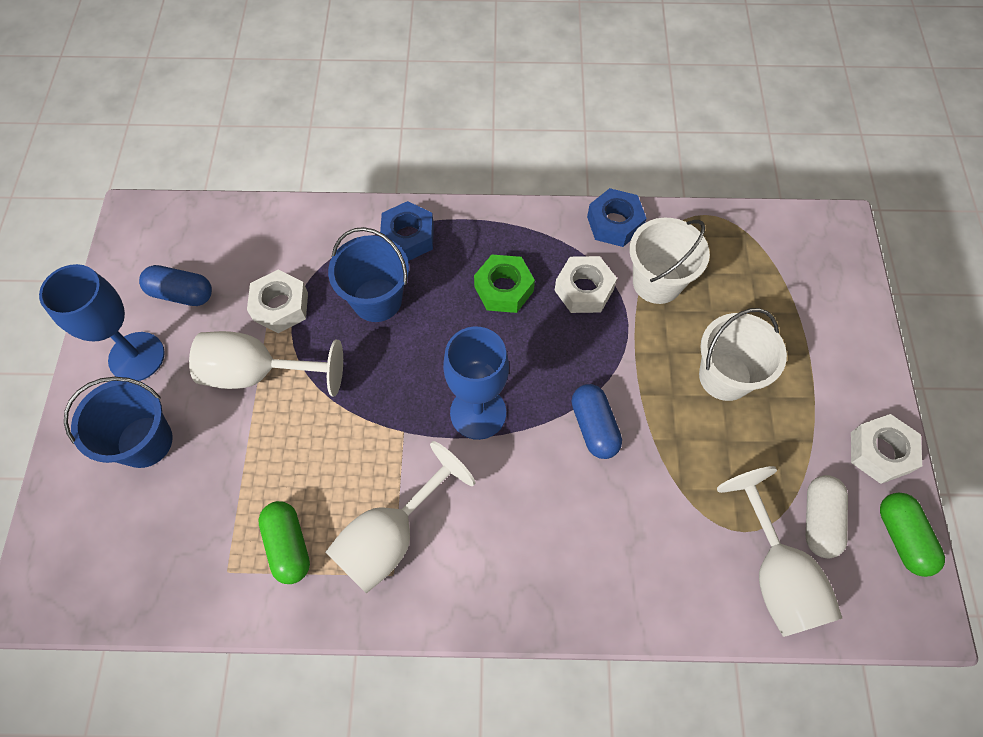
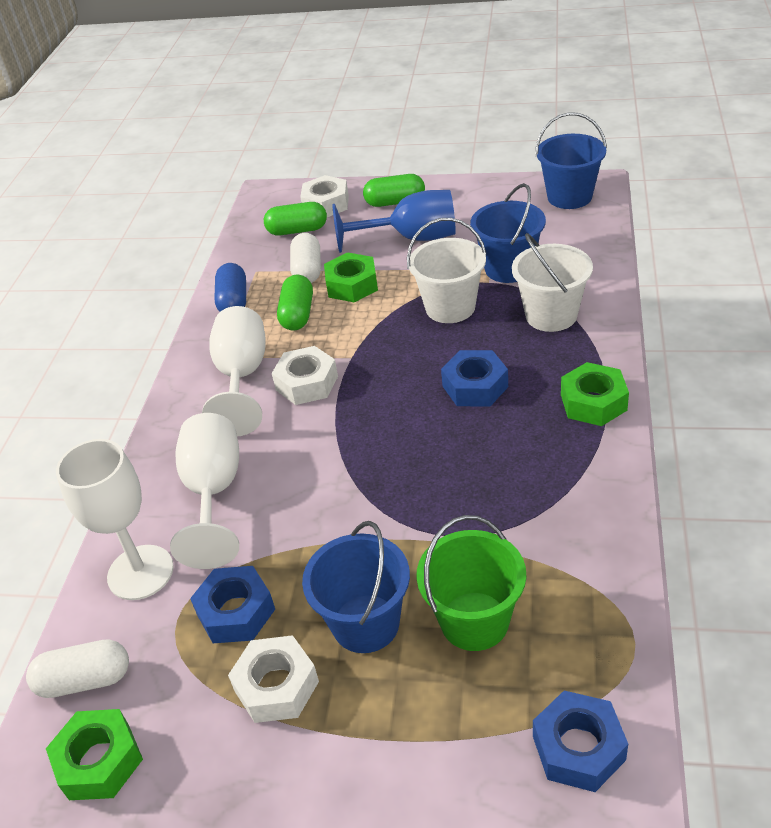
blue bucket: 2 -> 3
blue capsule: 2 -> 1
blue goblet: 2 -> 1
blue nut: 2 -> 3
green bucket: 0 -> 1
green capsule: 2 -> 3
green nut: 1 -> 3
white capsule: 1 -> 2

